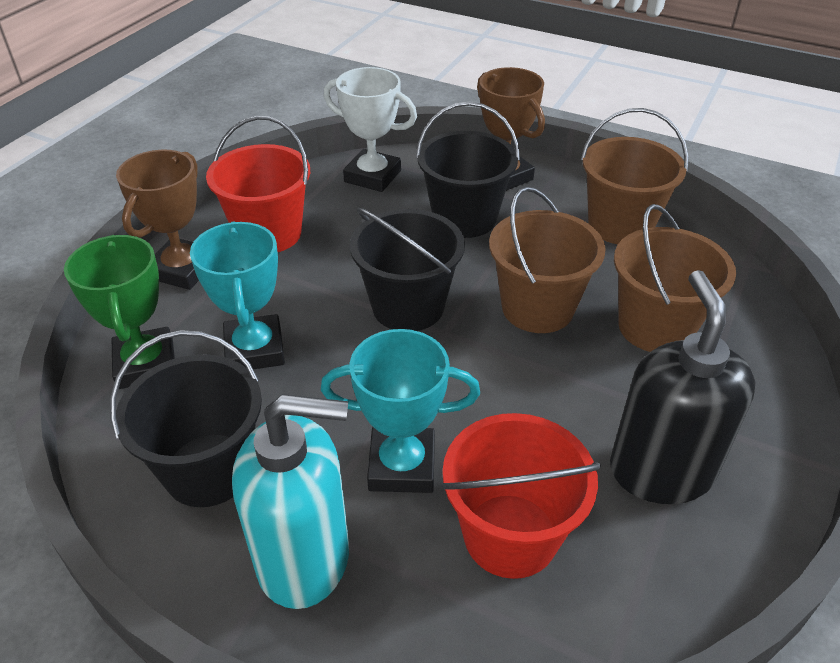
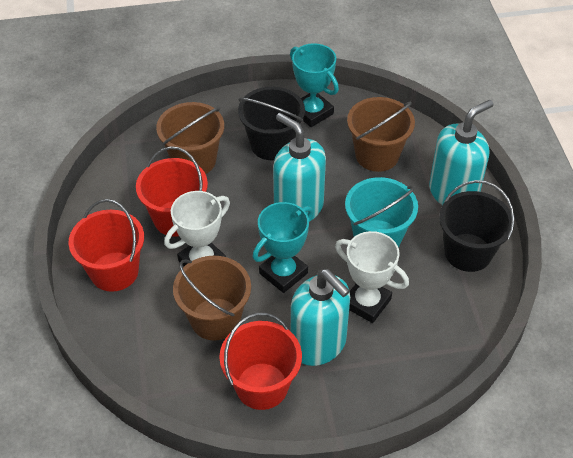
black bucket: 3 -> 2
black soap dispenser: 1 -> 0
brown trophy: 2 -> 0
green trophy: 1 -> 0
red bucket: 2 -> 3
turquoise bucket: 0 -> 1
turquoise soap dispenser: 1 -> 3
white trophy: 1 -> 2

